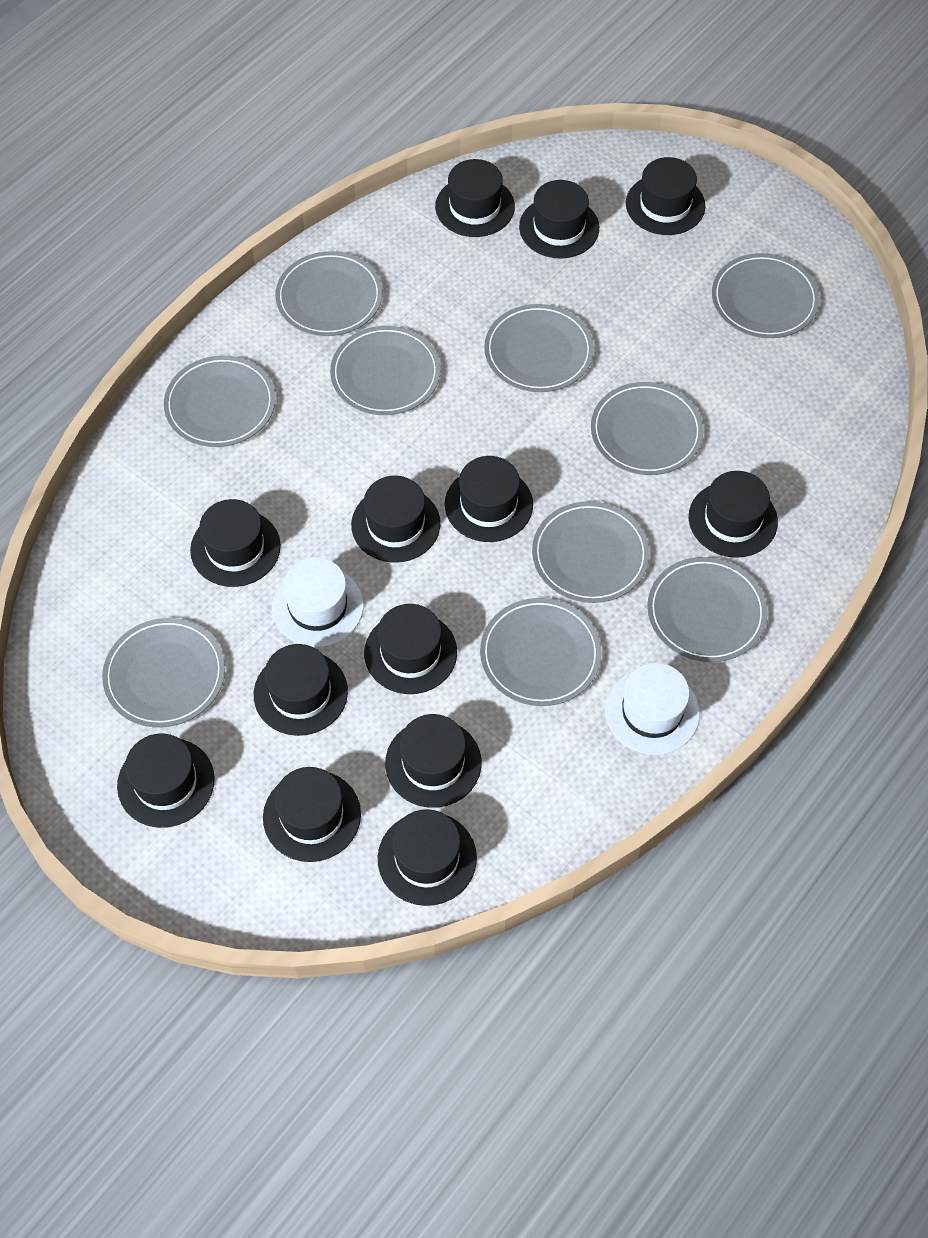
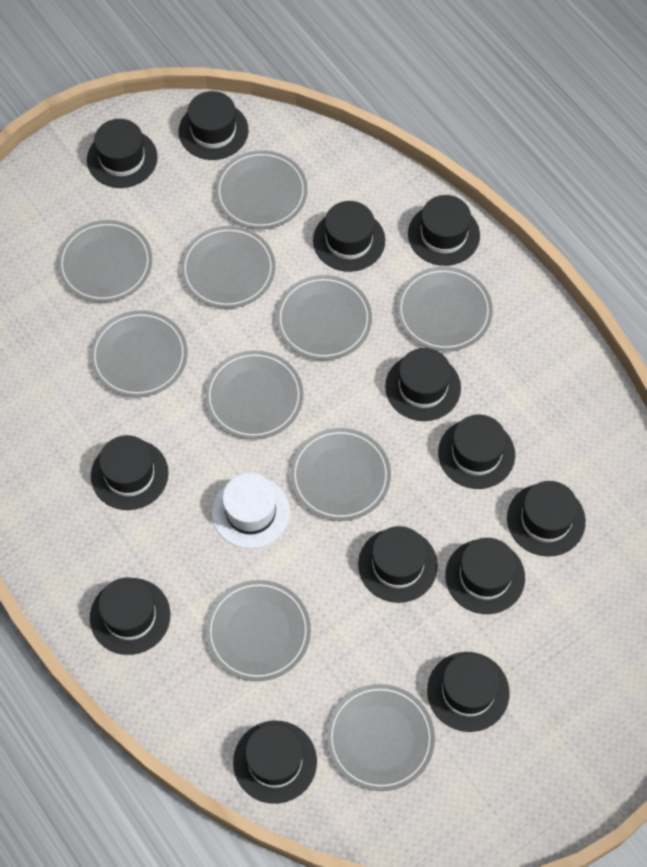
white hat: 2 -> 1

